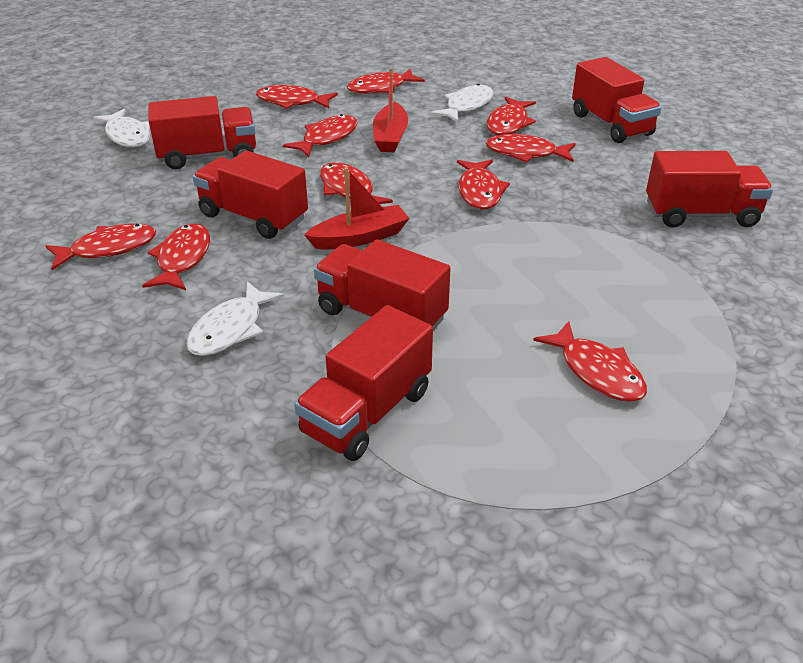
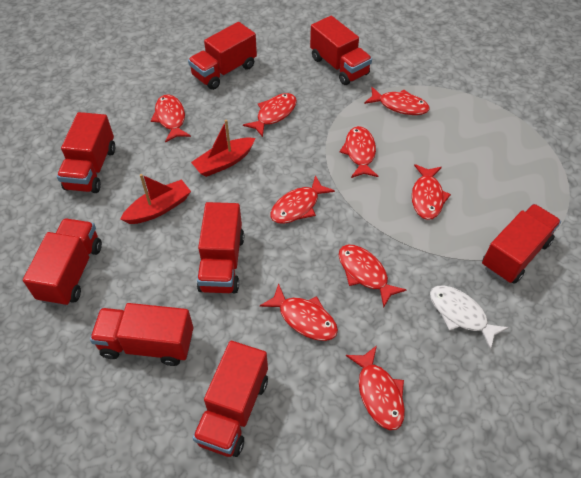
red fish: 10 -> 9
red truck: 6 -> 8
white fish: 3 -> 1

